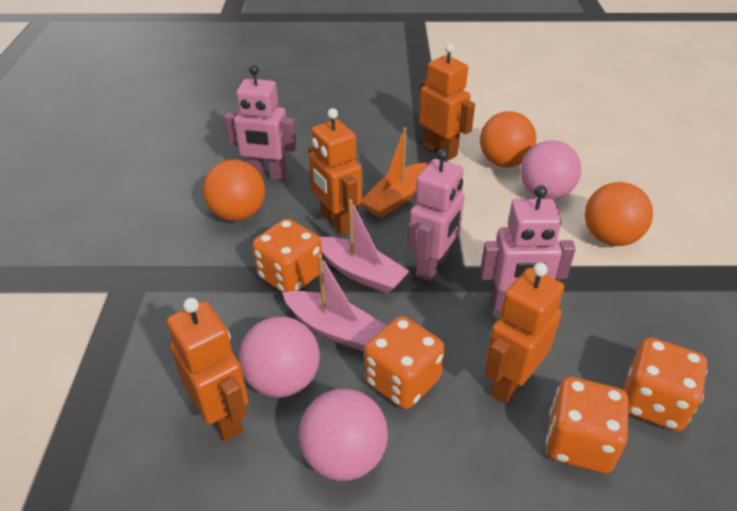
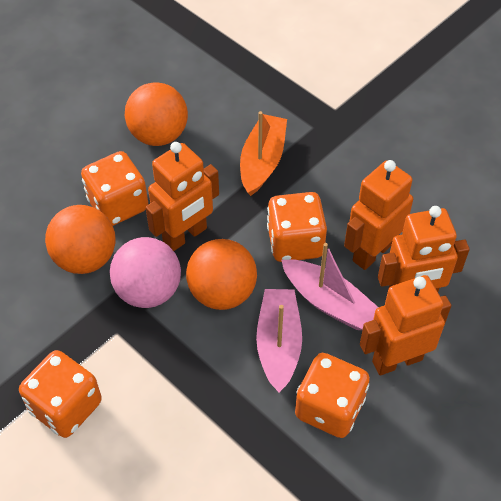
pink ball: 3 -> 1
pink robot: 3 -> 0

